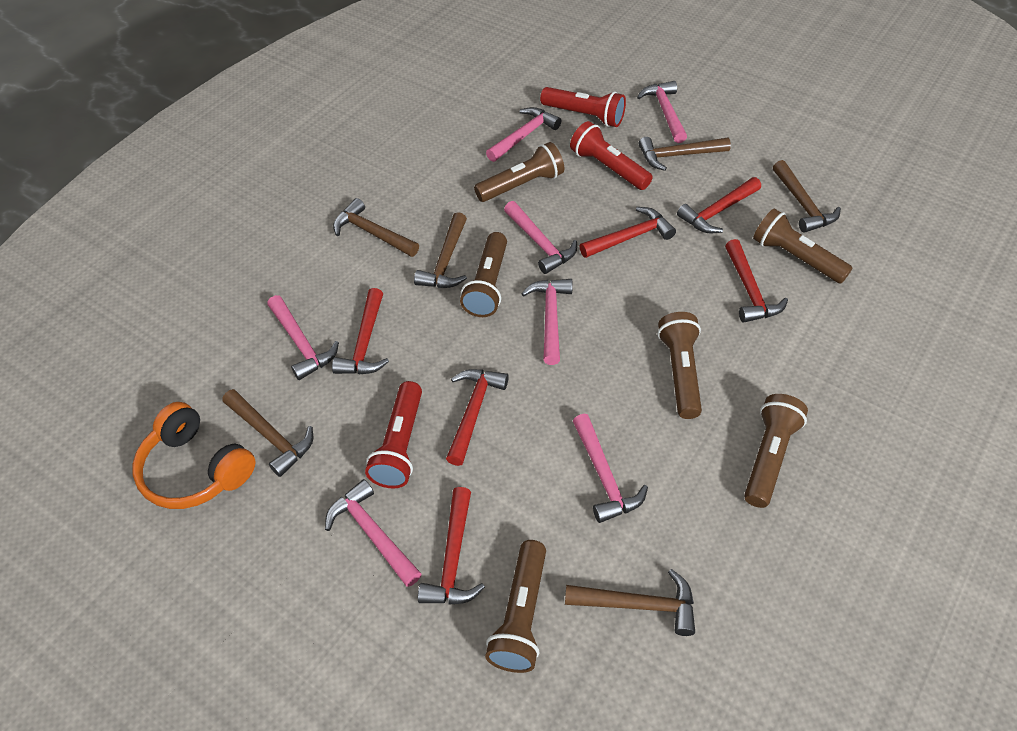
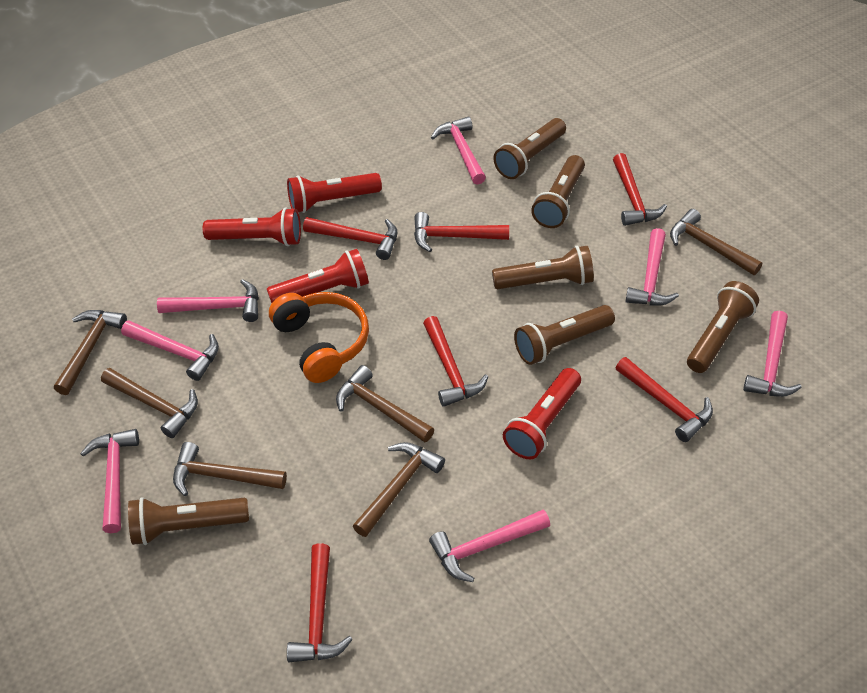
red flashlight: 3 -> 4

